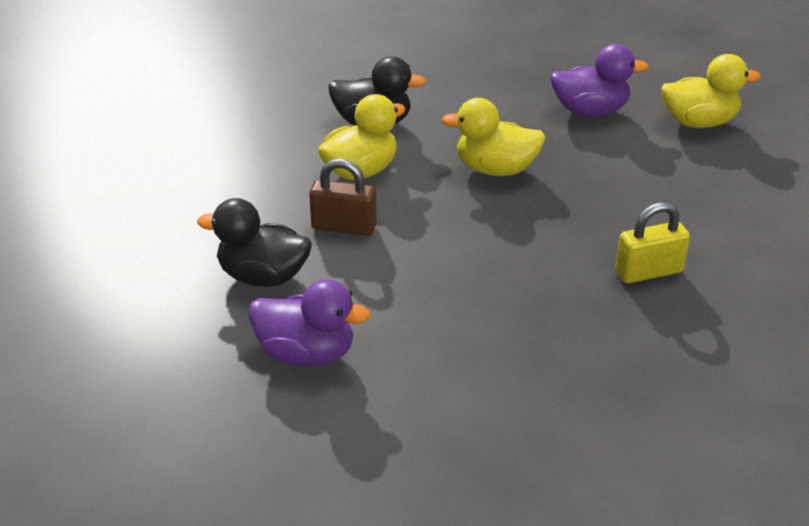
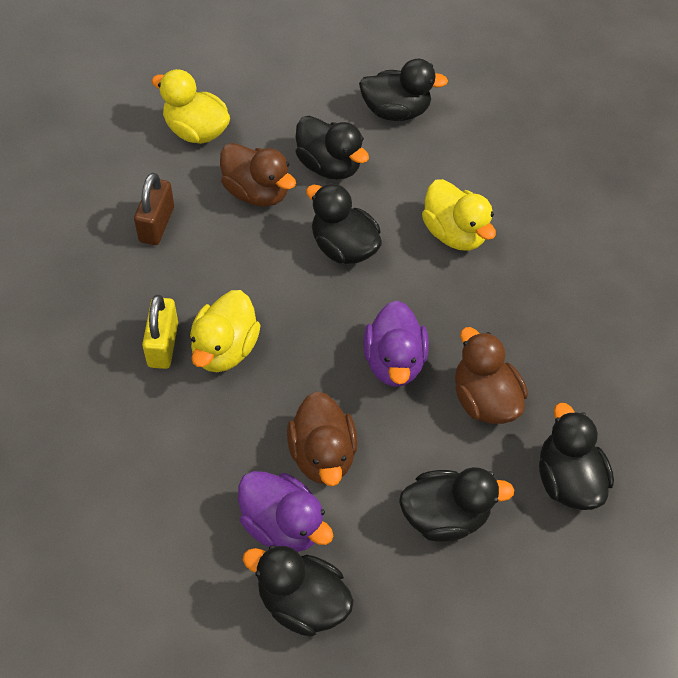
black duck: 2 -> 6
brown duck: 0 -> 3

